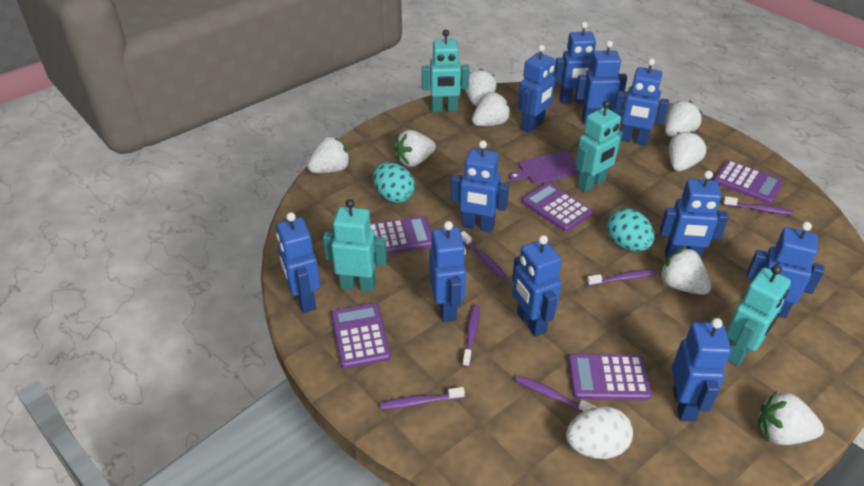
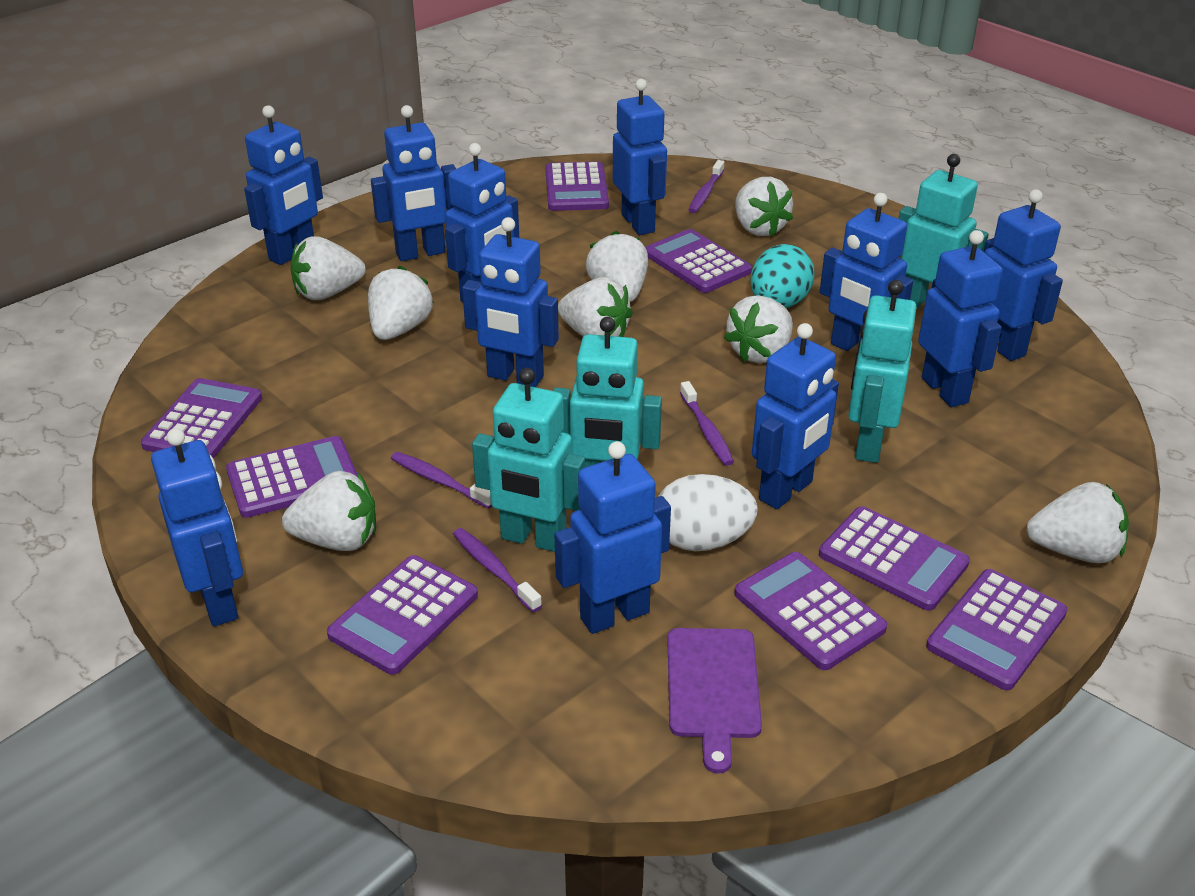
purple calculator: 5 -> 8
purple toothbrush: 6 -> 4
turquoise egg: 2 -> 1

